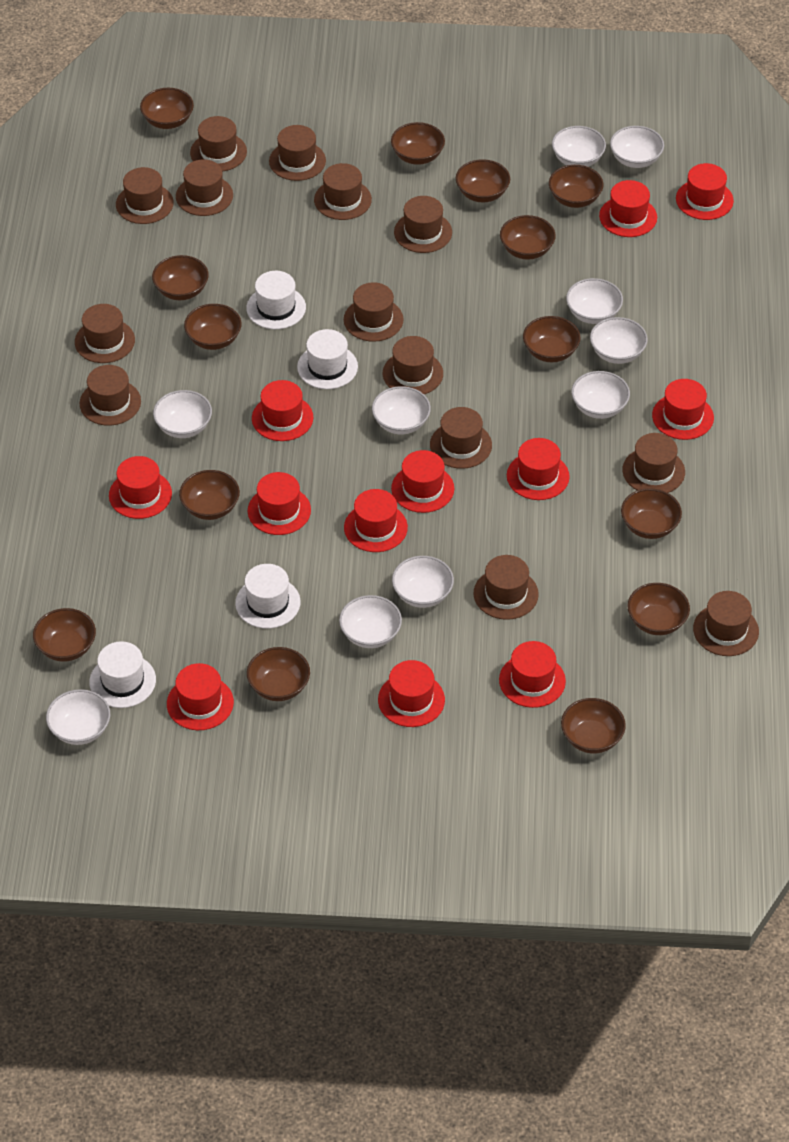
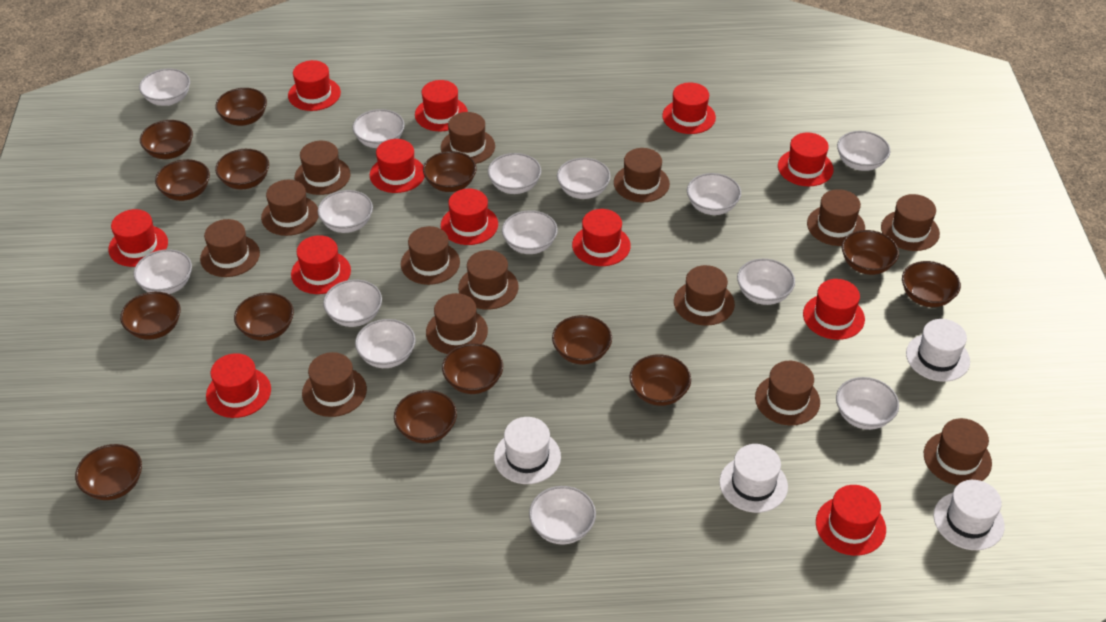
white bowl: 10 -> 14

